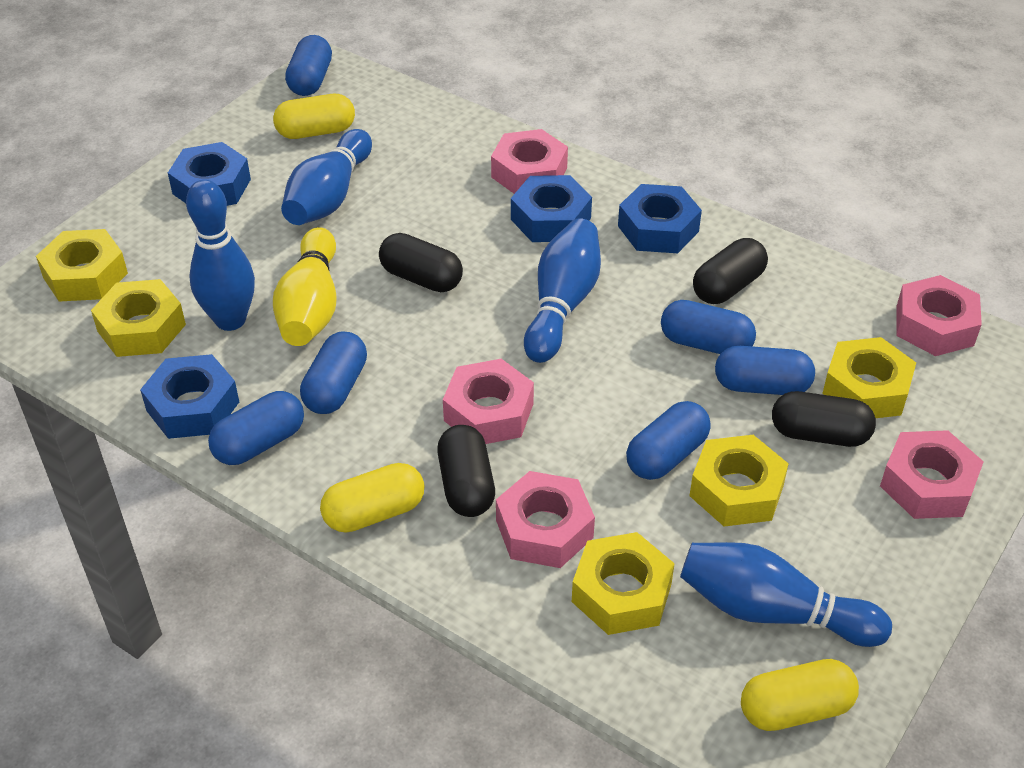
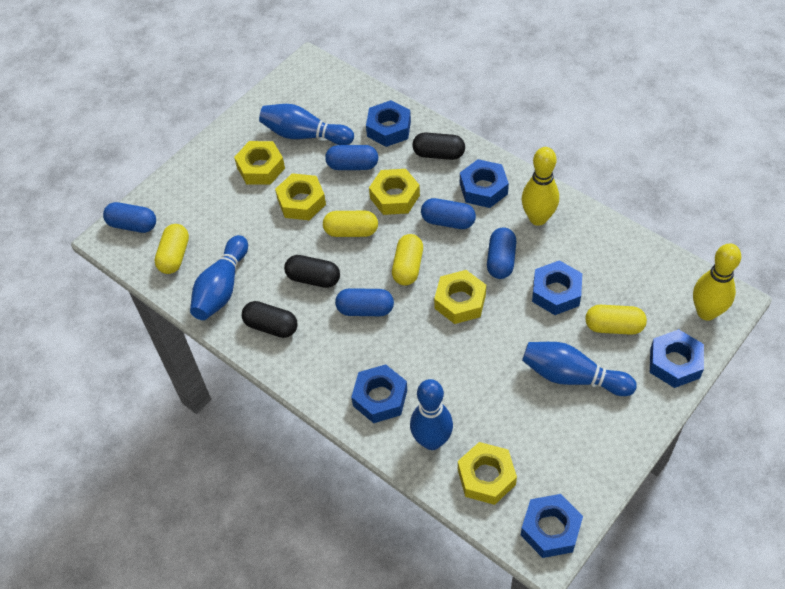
black capsule: 4 -> 3
blue capsule: 6 -> 5
blue nut: 4 -> 6
pink nut: 5 -> 0
yellow bowling pin: 1 -> 2
yellow capsule: 3 -> 4

